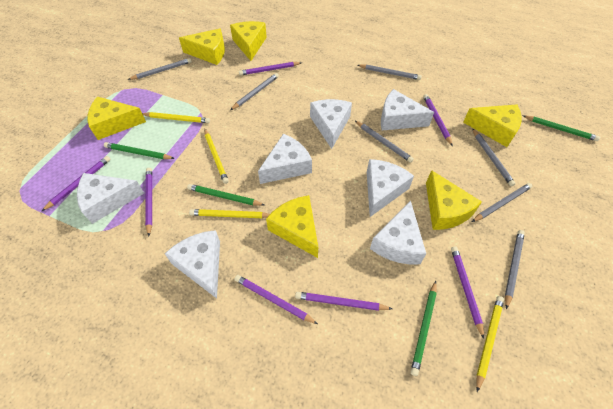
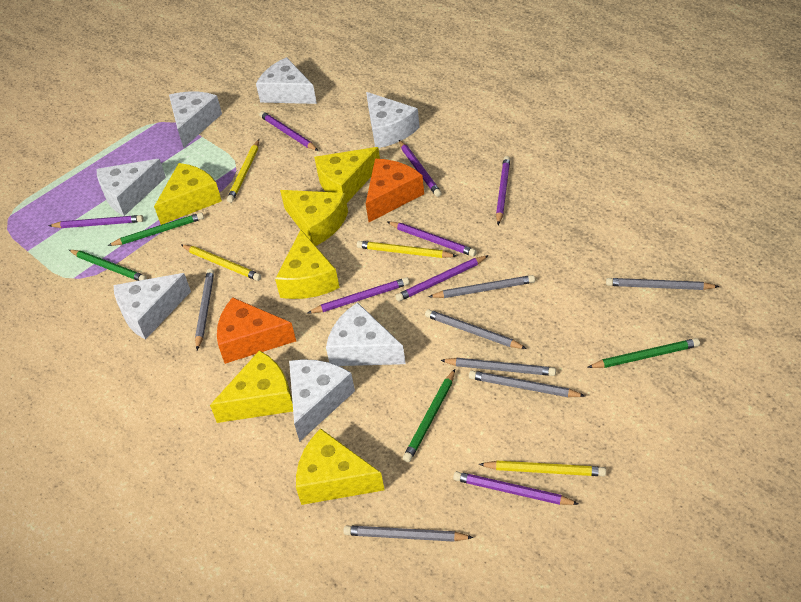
orange cheese: 0 -> 2
purple pencil: 7 -> 8

